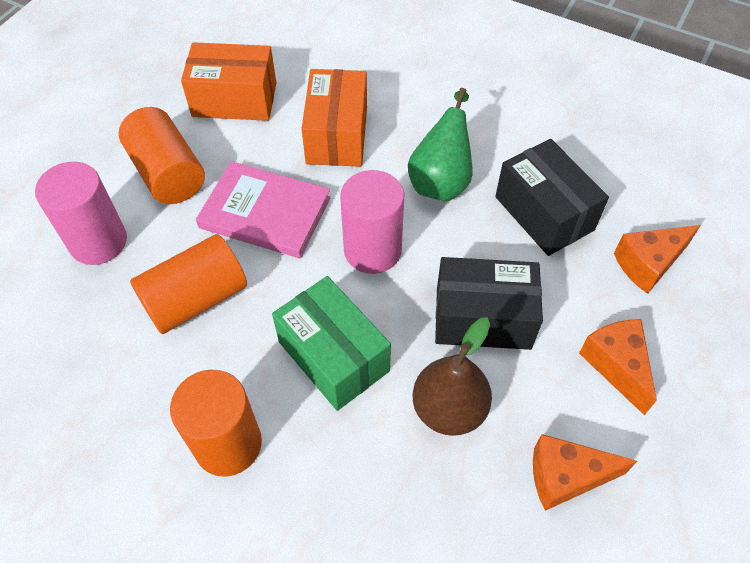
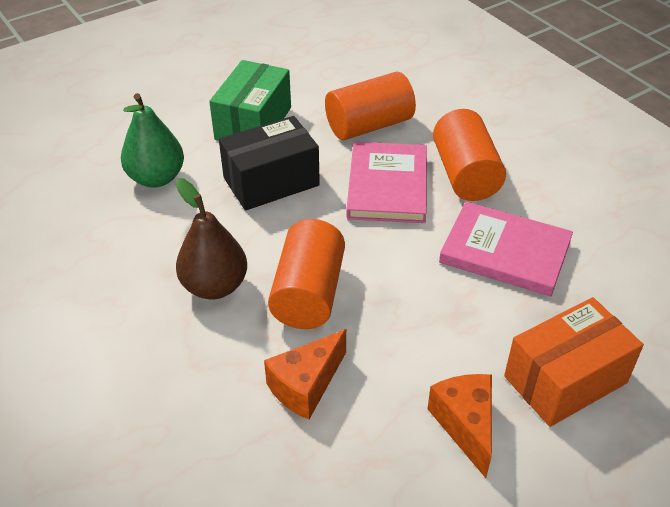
black box: 2 -> 1
orange box: 2 -> 1
orange cheese: 3 -> 2
pink book: 1 -> 2
pink cylinder: 2 -> 0

